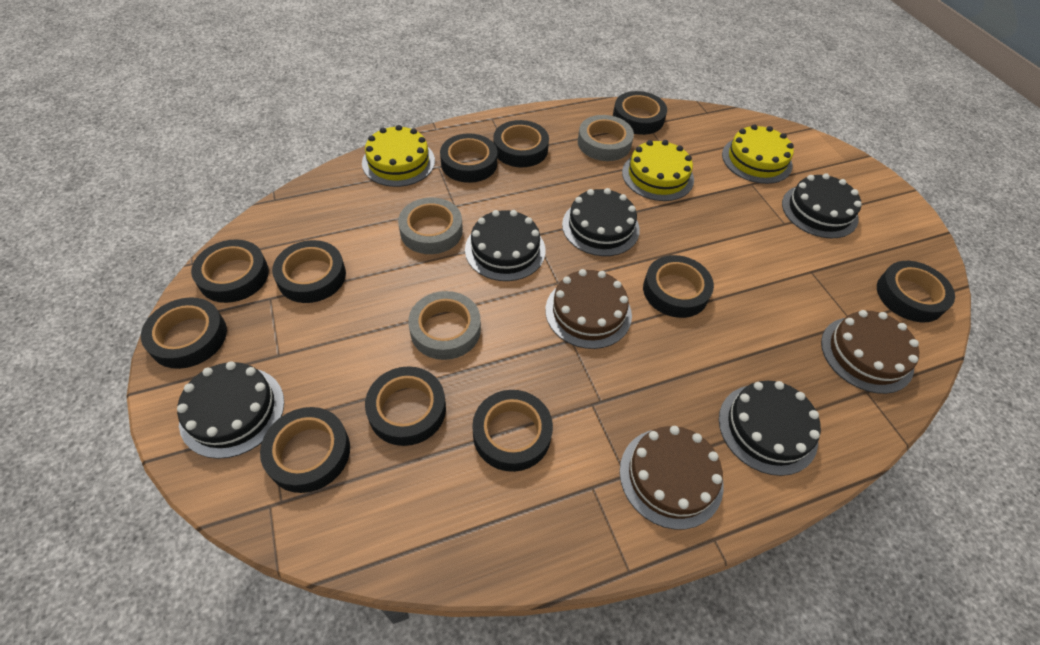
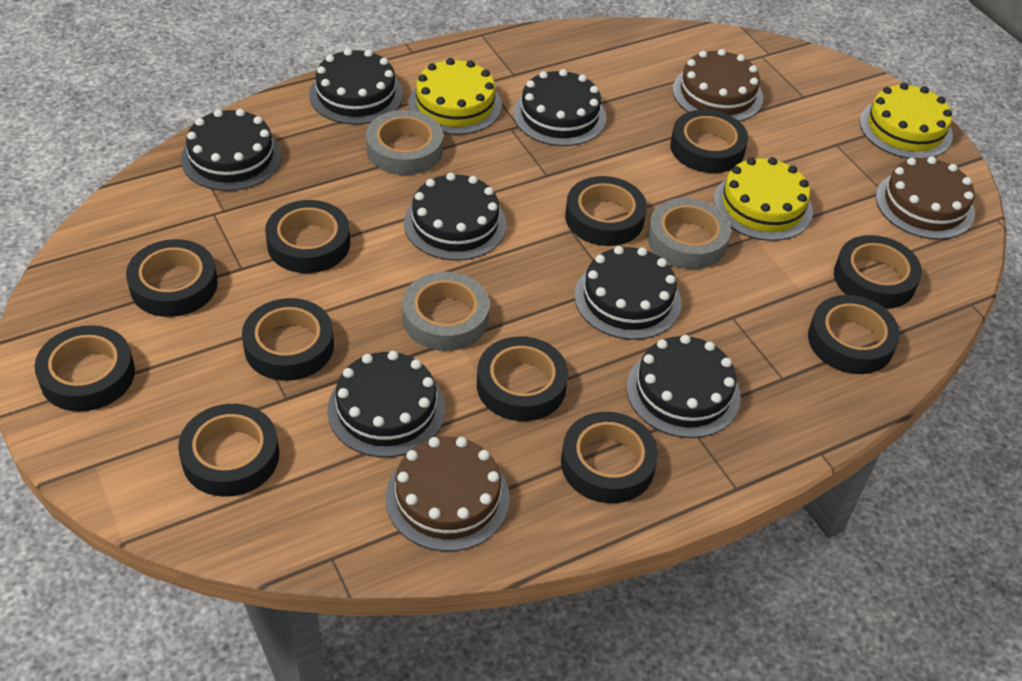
black cake: 5 -> 7

